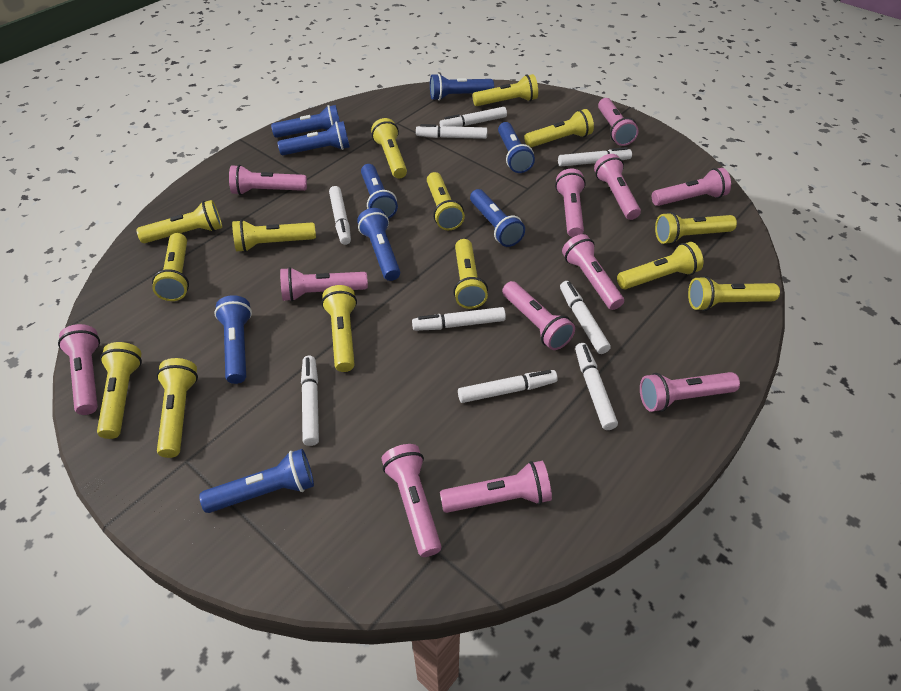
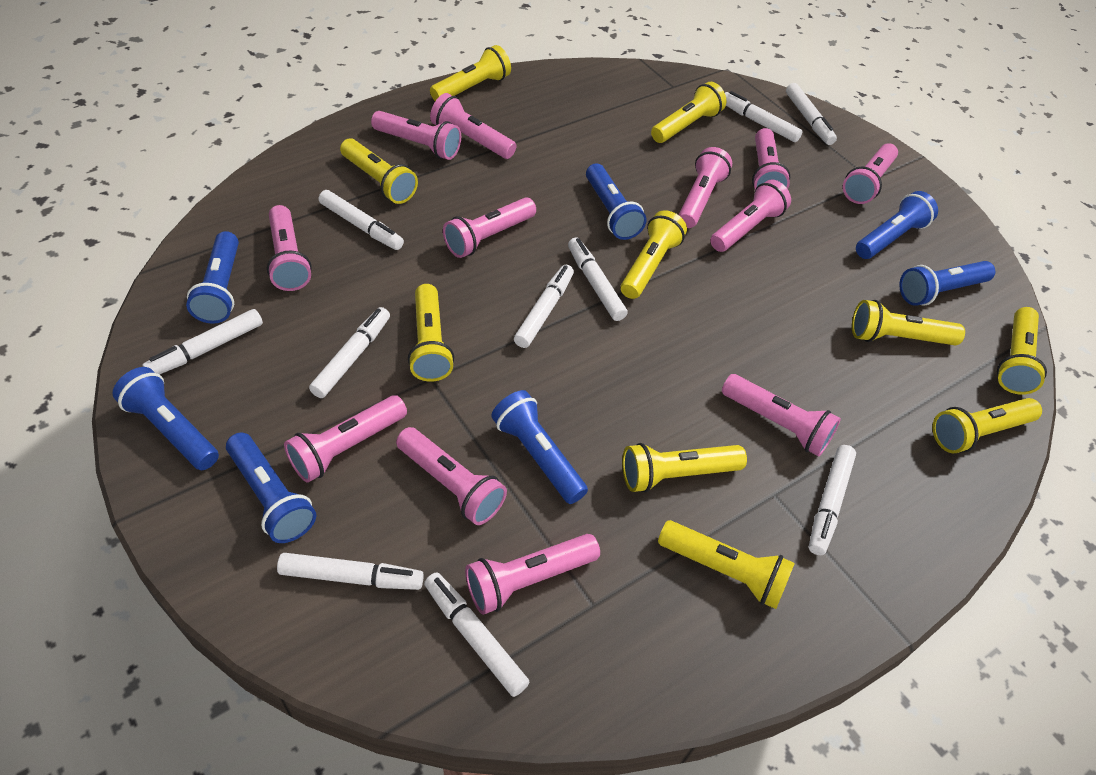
blue flashlight: 9 -> 7
white marker: 9 -> 10
yellow flashlight: 14 -> 10

